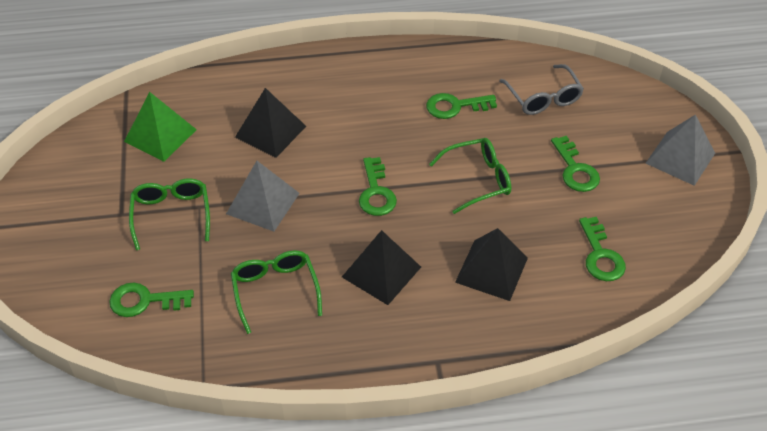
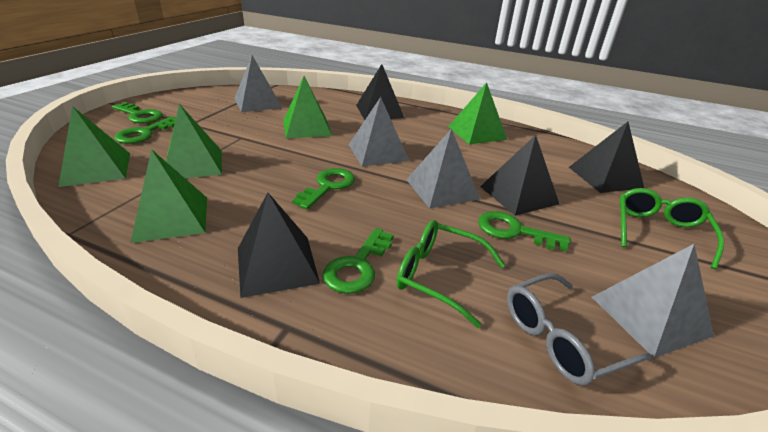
black pyramid: 3 -> 4
green glasses: 3 -> 2
green pyramid: 1 -> 5
grey pyramid: 2 -> 4

